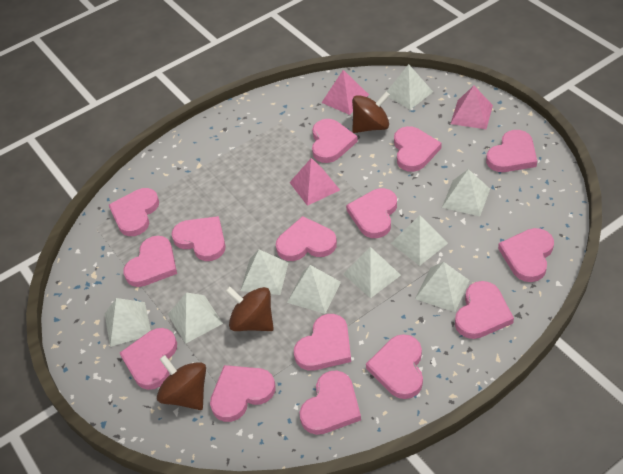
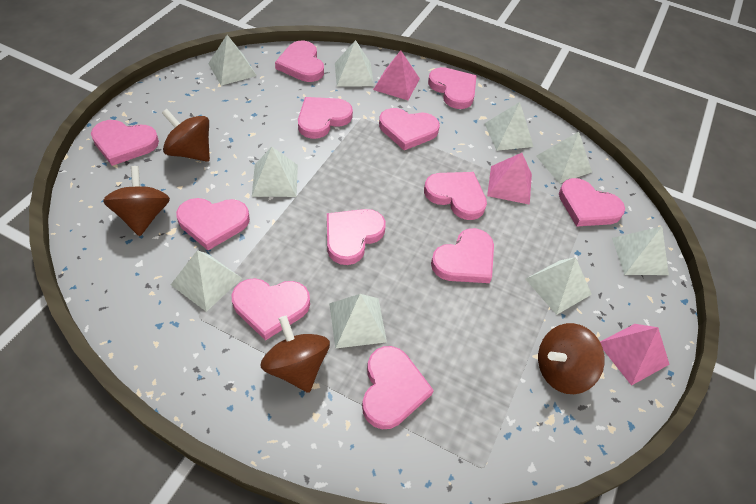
brown spinning top: 3 -> 4
pink heart: 15 -> 12

